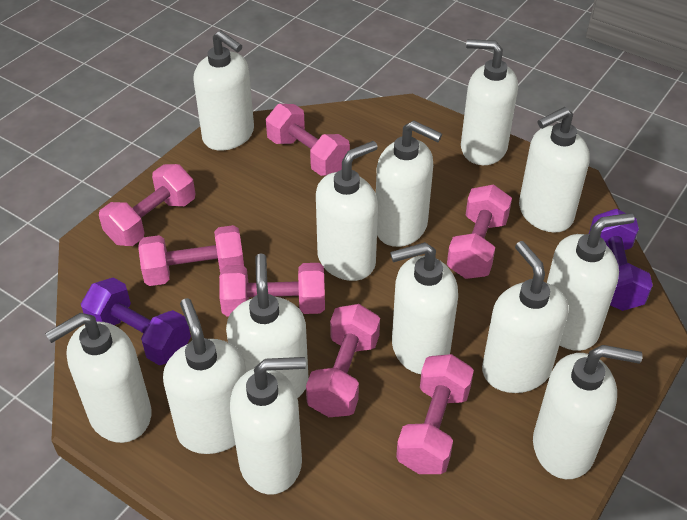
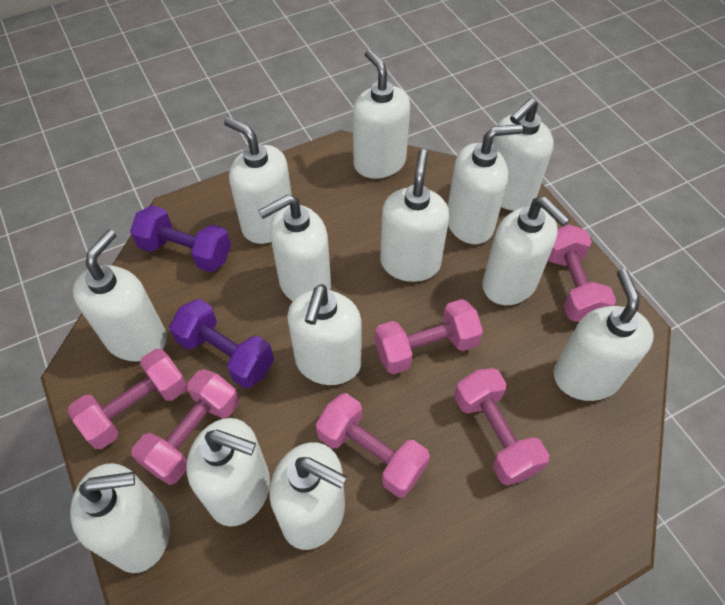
pink dumbbell: 7 -> 6

